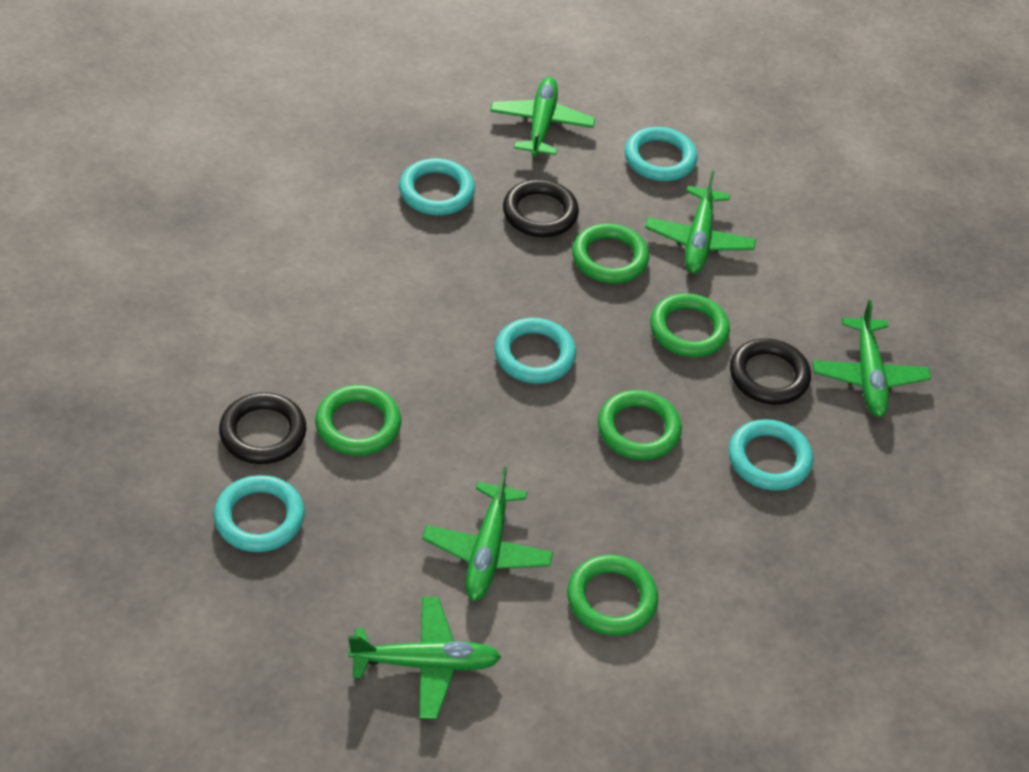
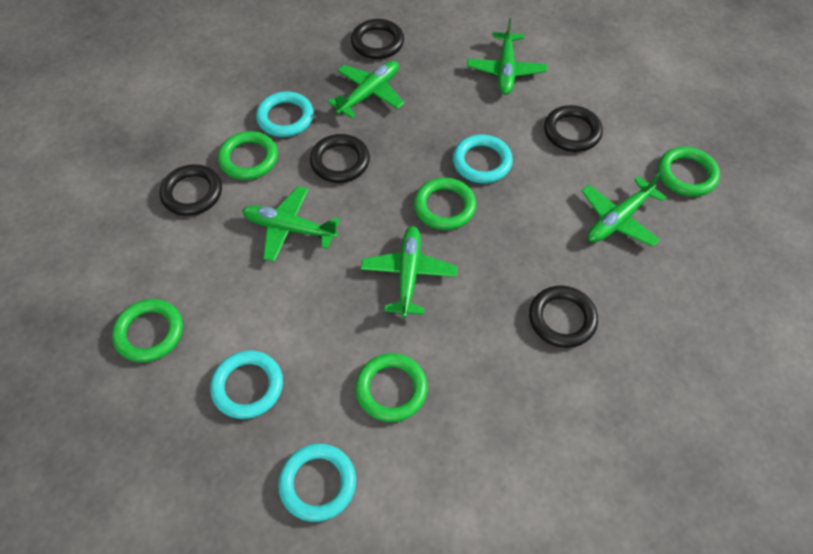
black ring: 3 -> 5
turquoise ring: 5 -> 4

